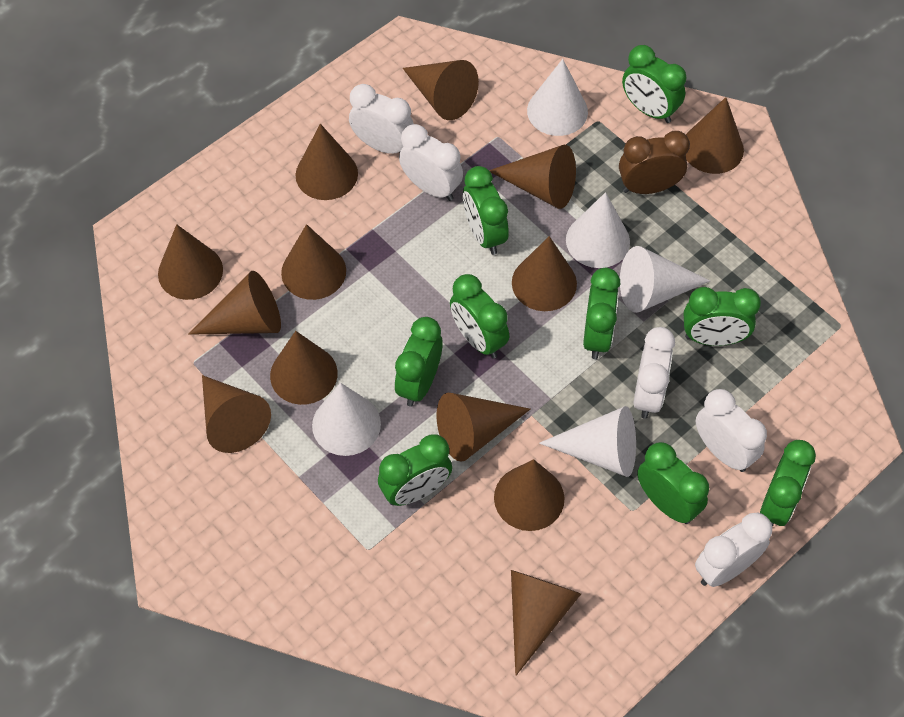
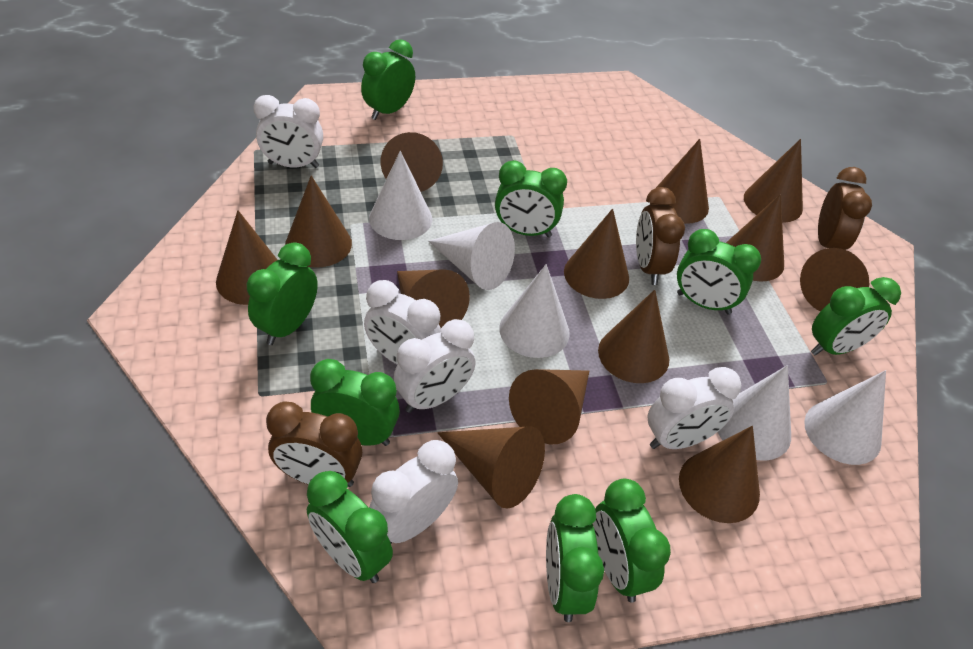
brown clock: 1 -> 3

